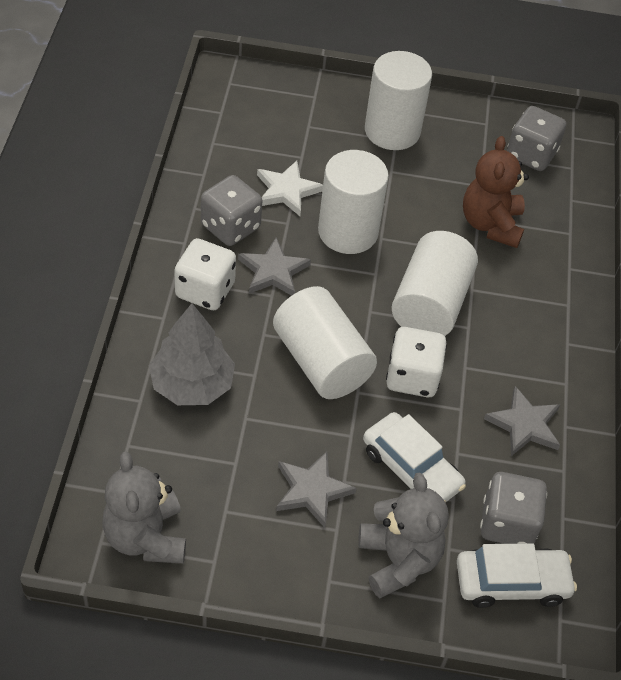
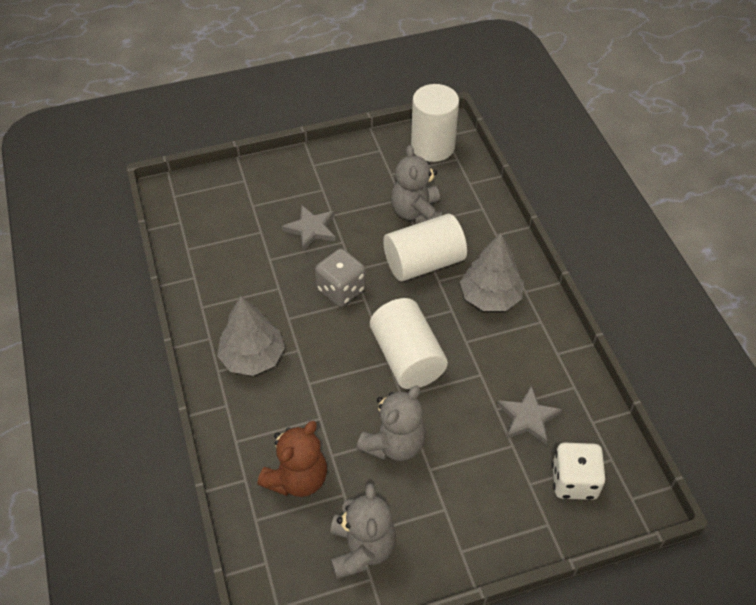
grey dice: 3 -> 1
grey star: 3 -> 2
grey teddy bear: 2 -> 3
grey tree: 1 -> 2
white car: 2 -> 0
white cylinder: 4 -> 3
white dice: 2 -> 1
white star: 1 -> 0

